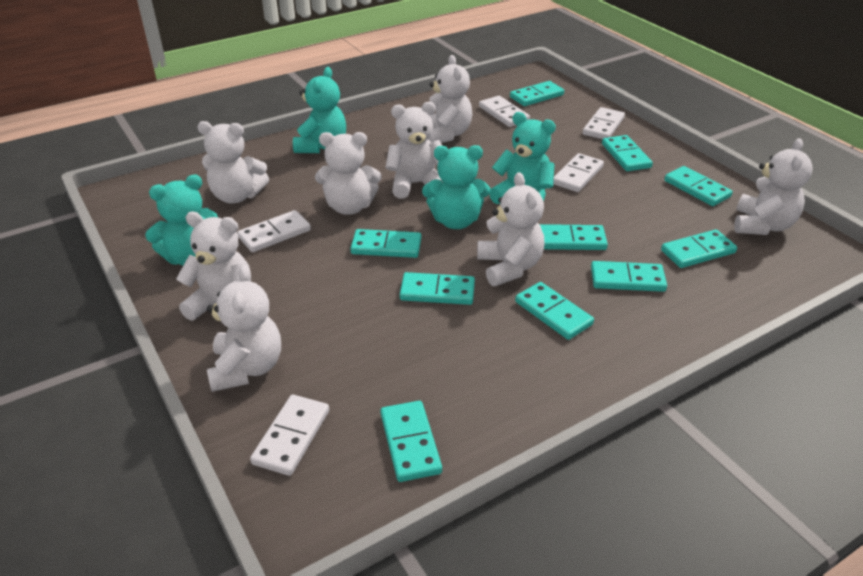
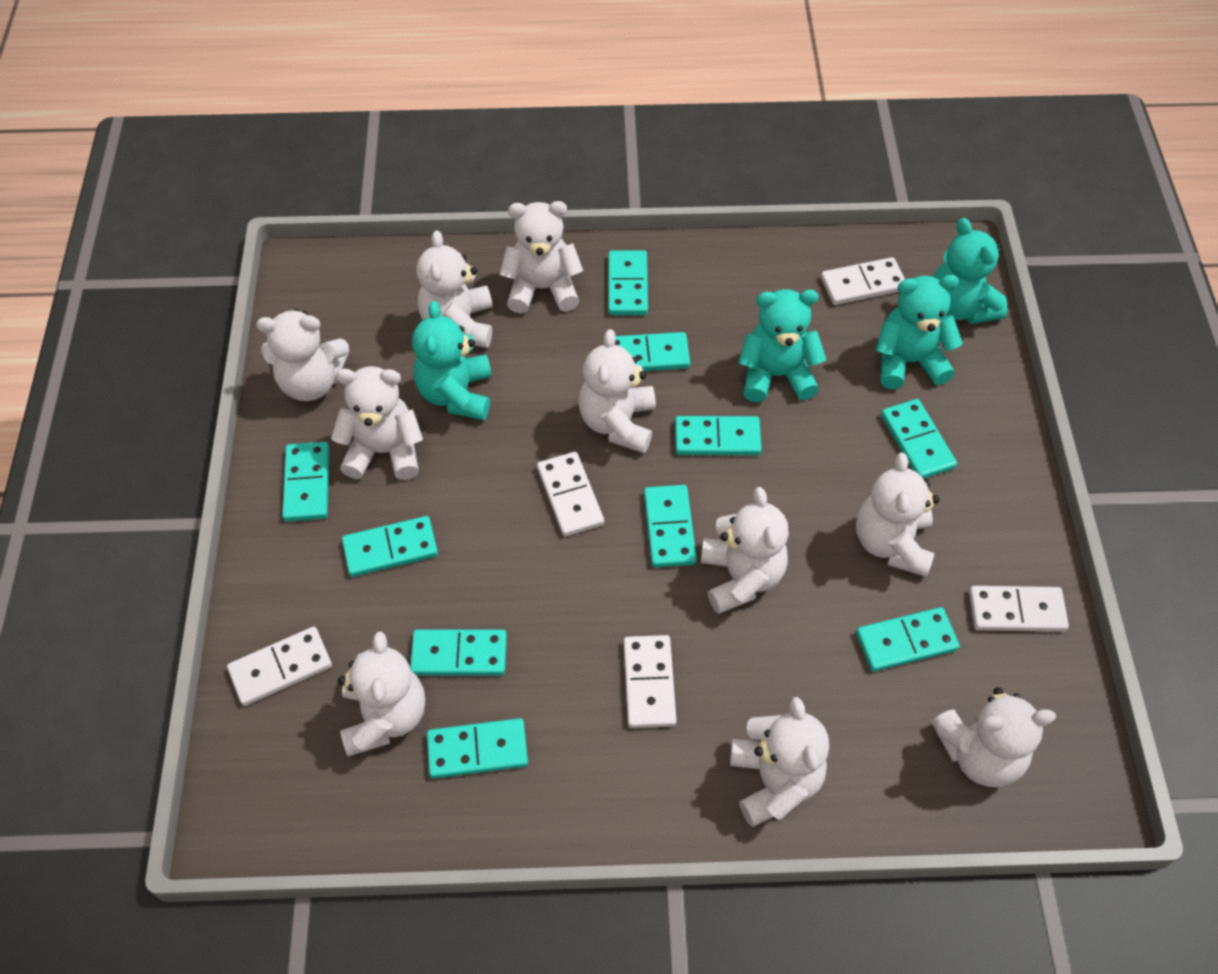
white teddy bear: 8 -> 10

